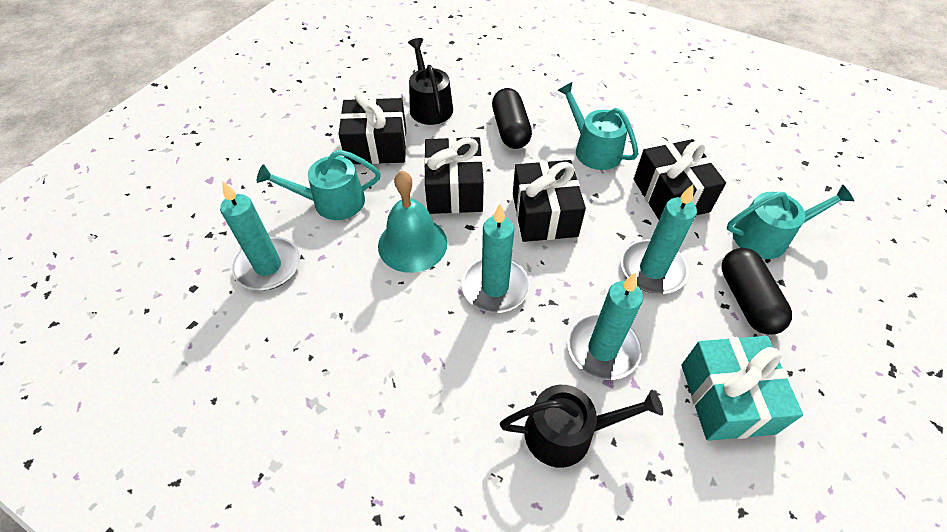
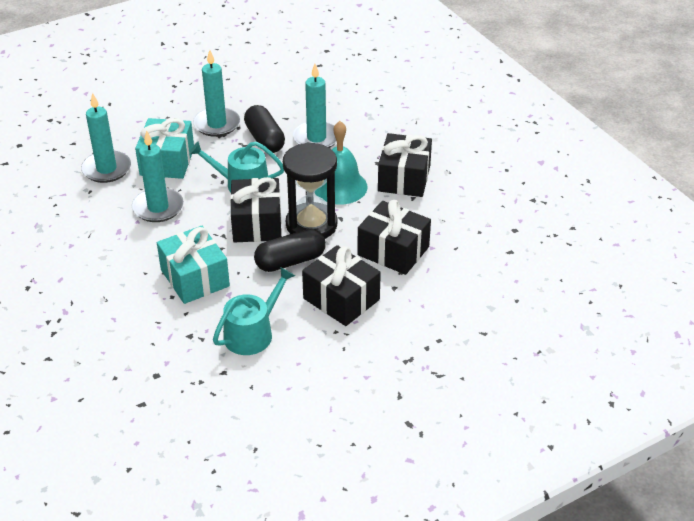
black hourglass: 0 -> 1
black watering can: 2 -> 0
turquoise gift: 1 -> 2
turquoise watering can: 3 -> 2

